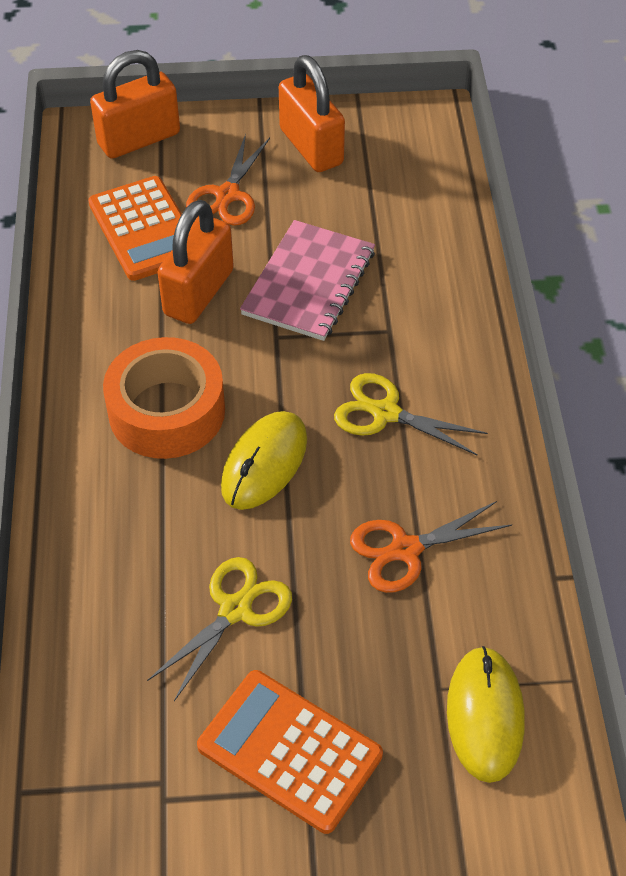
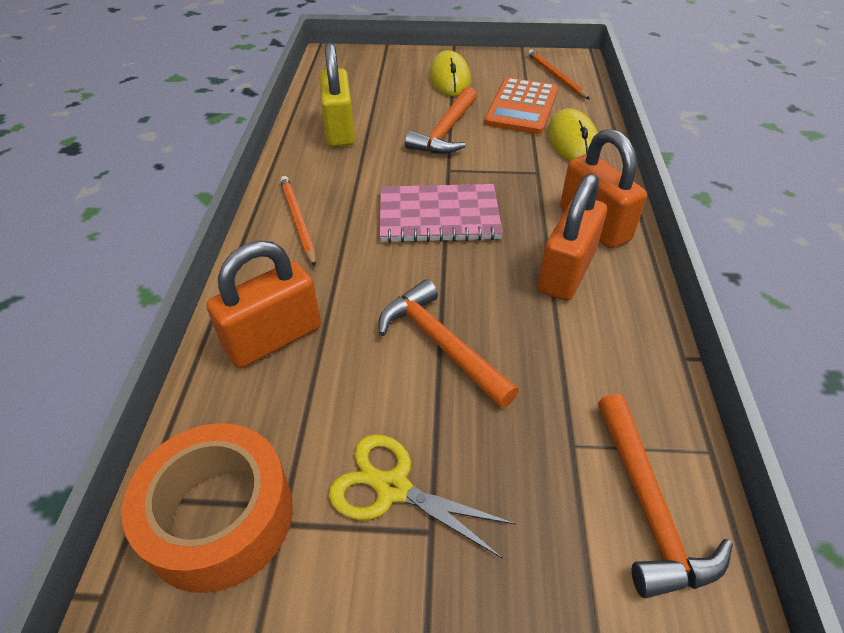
orange calculator: 2 -> 1
orange hammer: 0 -> 3
orange pencil: 0 -> 2
orange scissors: 2 -> 0
yellow padlock: 0 -> 1
yellow scissors: 2 -> 1

